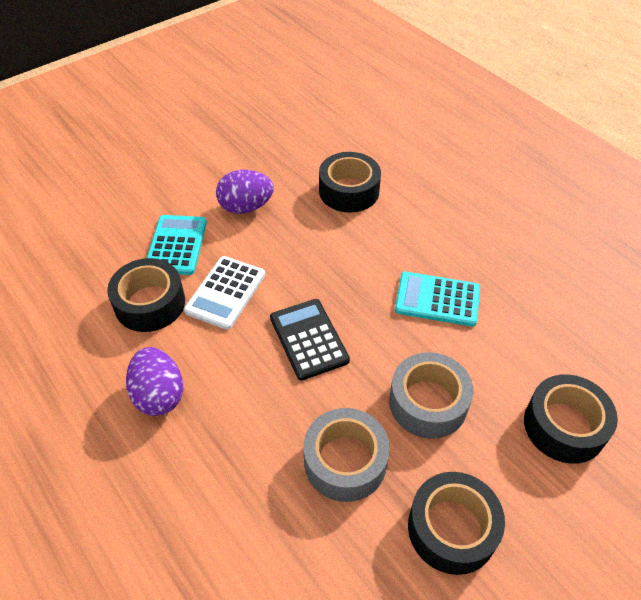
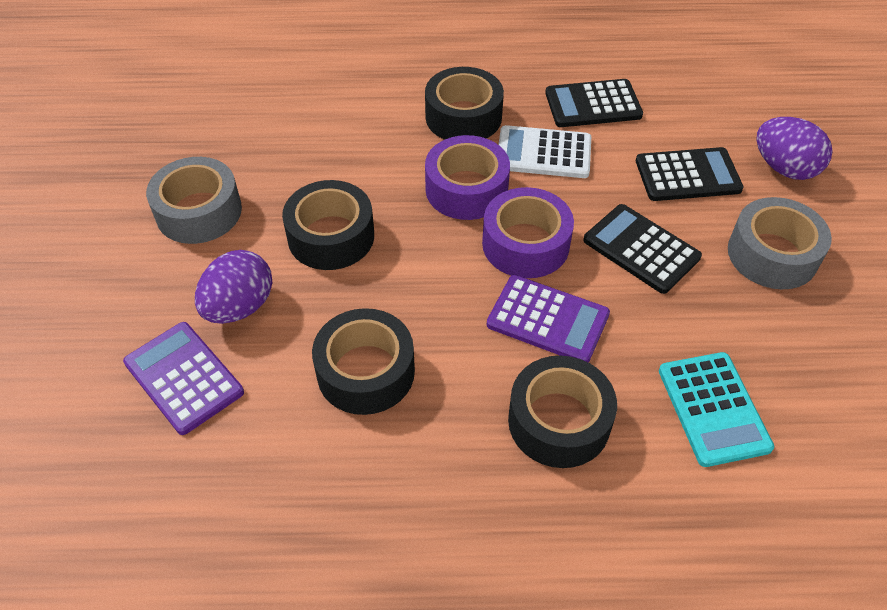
black calculator: 1 -> 3
purple calculator: 0 -> 2
purple tape: 0 -> 2
turquoise calculator: 2 -> 1

